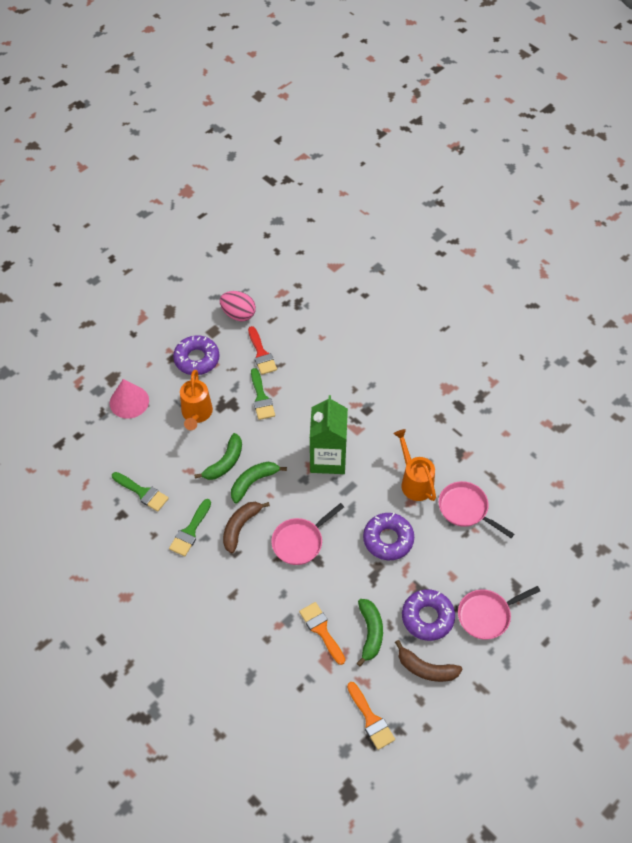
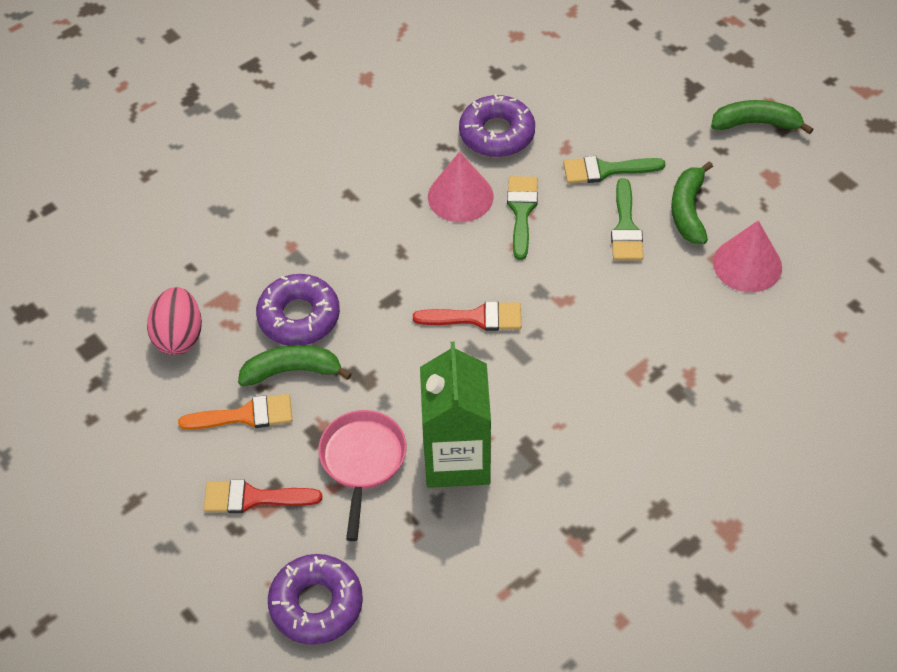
brown banana: 2 -> 0
orange brush: 2 -> 1
orange watering can: 2 -> 0
pink cone: 1 -> 2
pink pan: 3 -> 1
red brush: 1 -> 2

